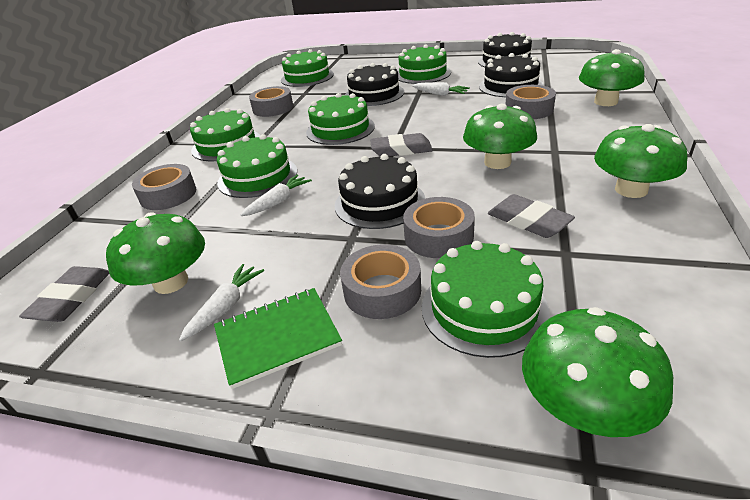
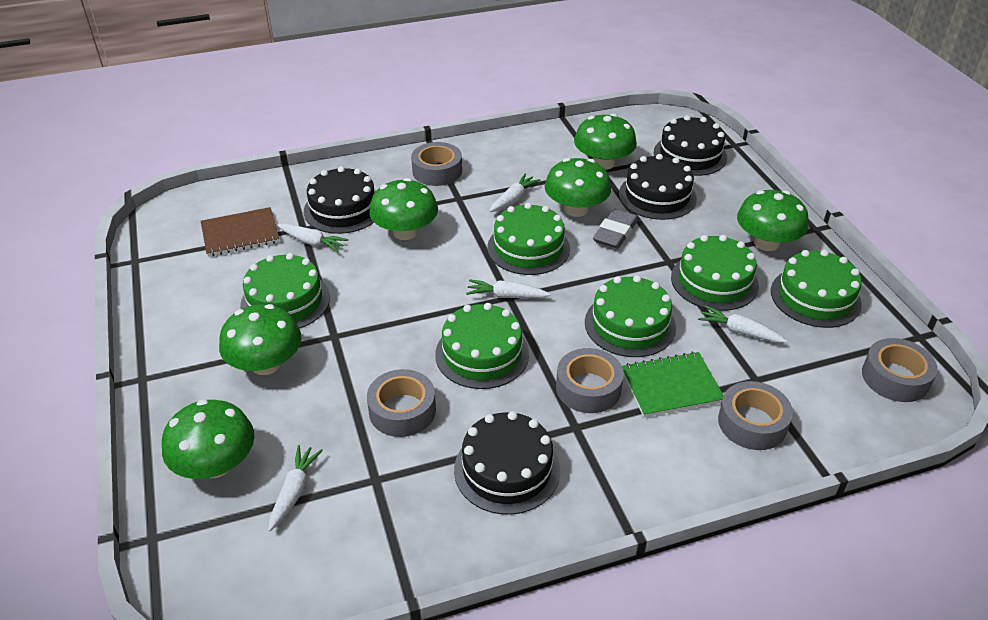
brown notebook: 0 -> 1
green mushroom: 5 -> 6
grey eraser: 3 -> 1
white carrot: 3 -> 5

